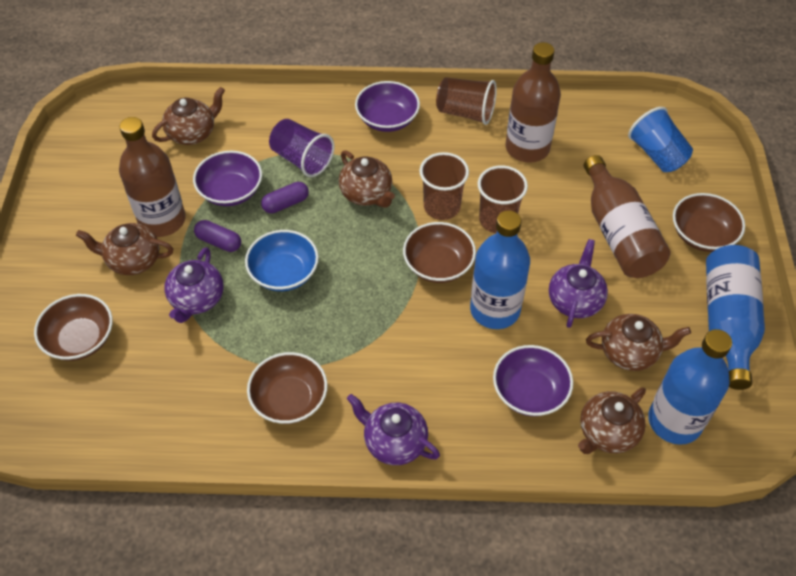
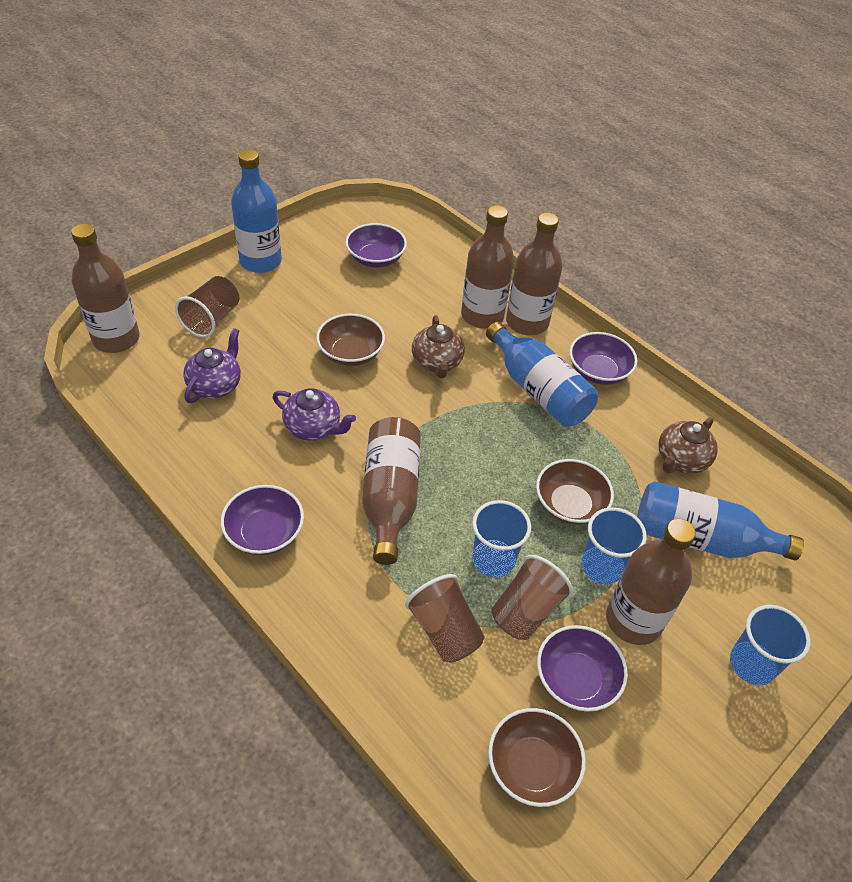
blue bowl: 1 -> 0
blue cup: 1 -> 3
brown bottle: 3 -> 5
brown bowl: 4 -> 3
brown teapot: 5 -> 2
purple bowl: 3 -> 4
purple capsule: 2 -> 0
purple cup: 1 -> 0
purple teapot: 3 -> 2

